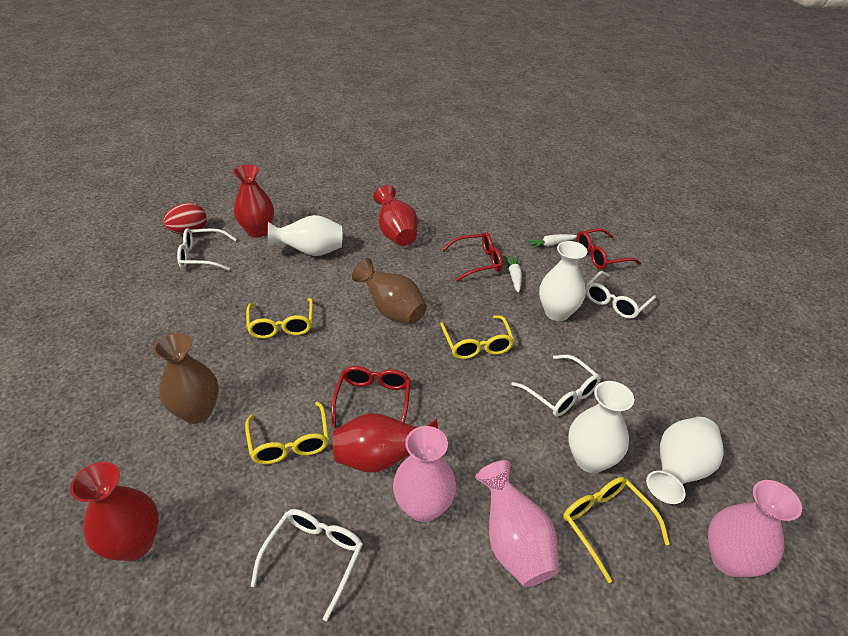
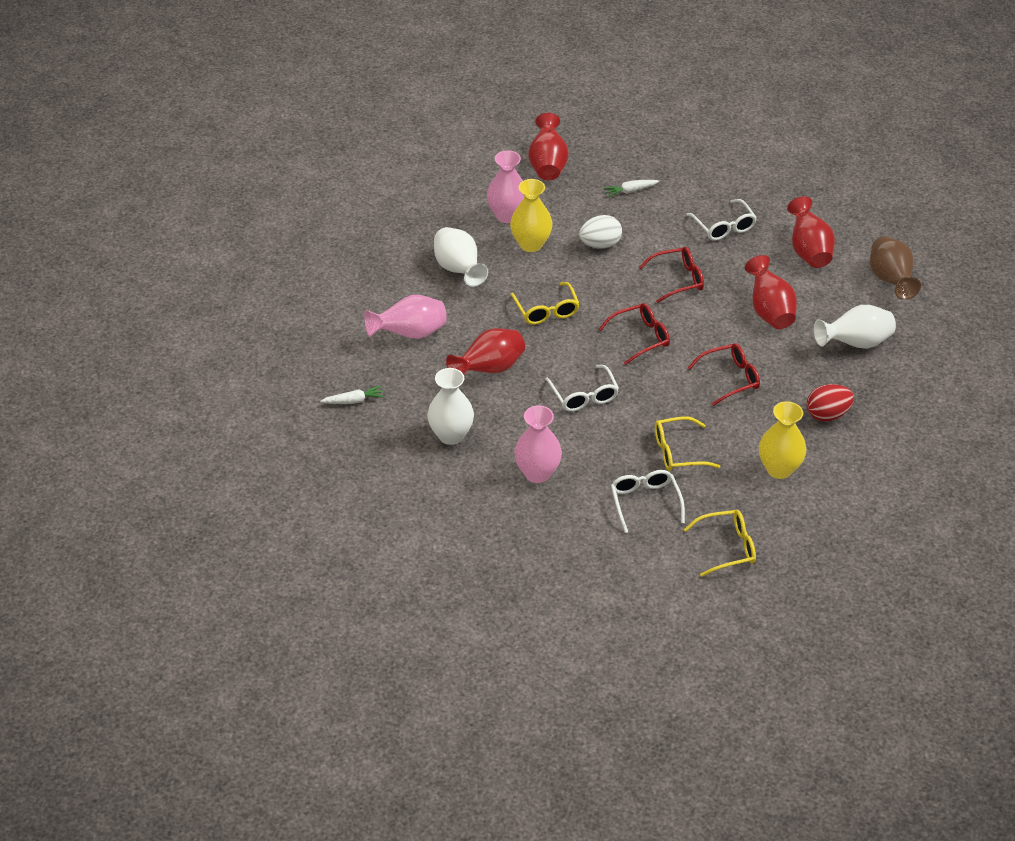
brown vase: 2 -> 1
white egg: 0 -> 1
white glasses: 4 -> 3
white vase: 4 -> 3
yellow glasses: 4 -> 3
yellow vase: 0 -> 2

